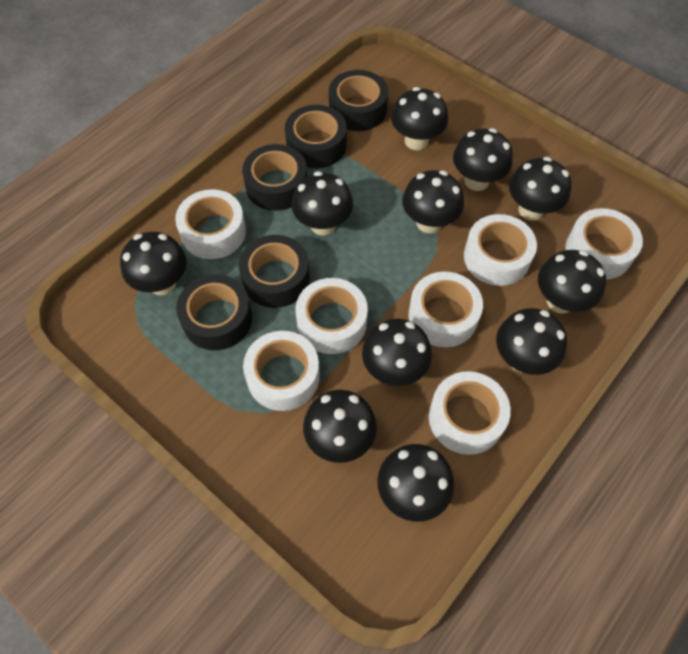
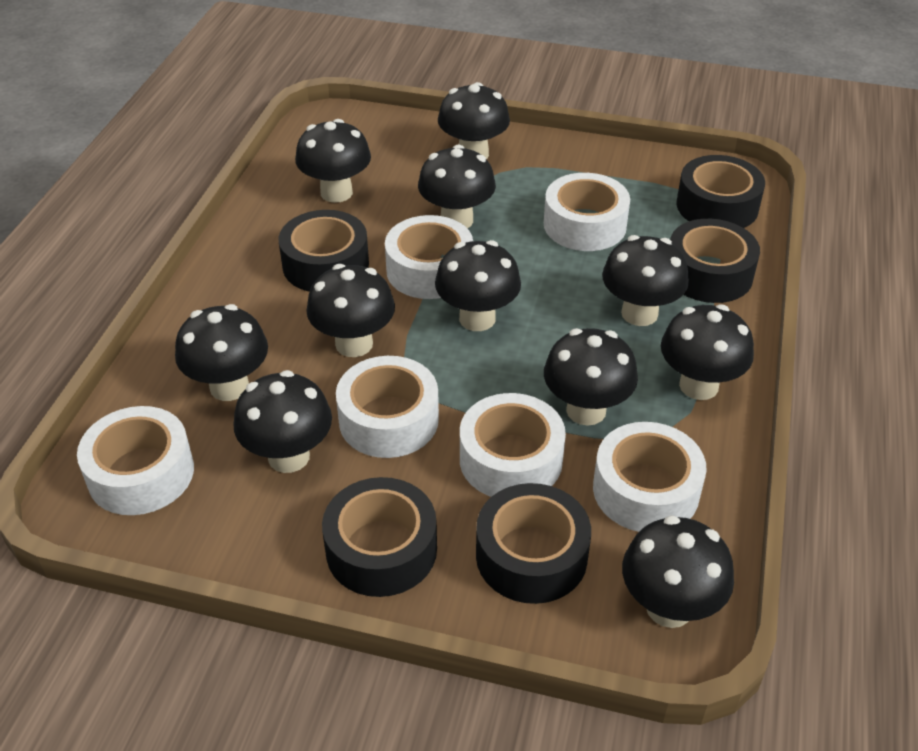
white tape: 7 -> 6

